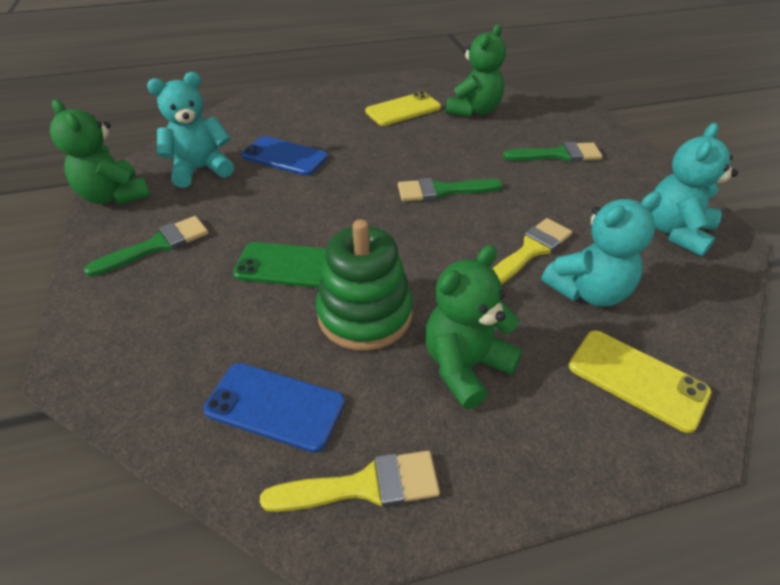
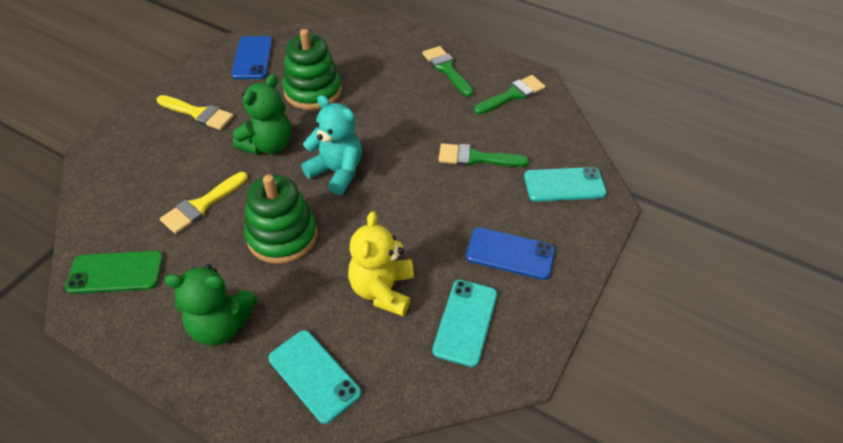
green stacking toy: 1 -> 2
green teddy bear: 3 -> 2
turquoise phone: 0 -> 3
turquoise teddy bear: 3 -> 1
yellow phone: 2 -> 0
yellow teddy bear: 0 -> 1

